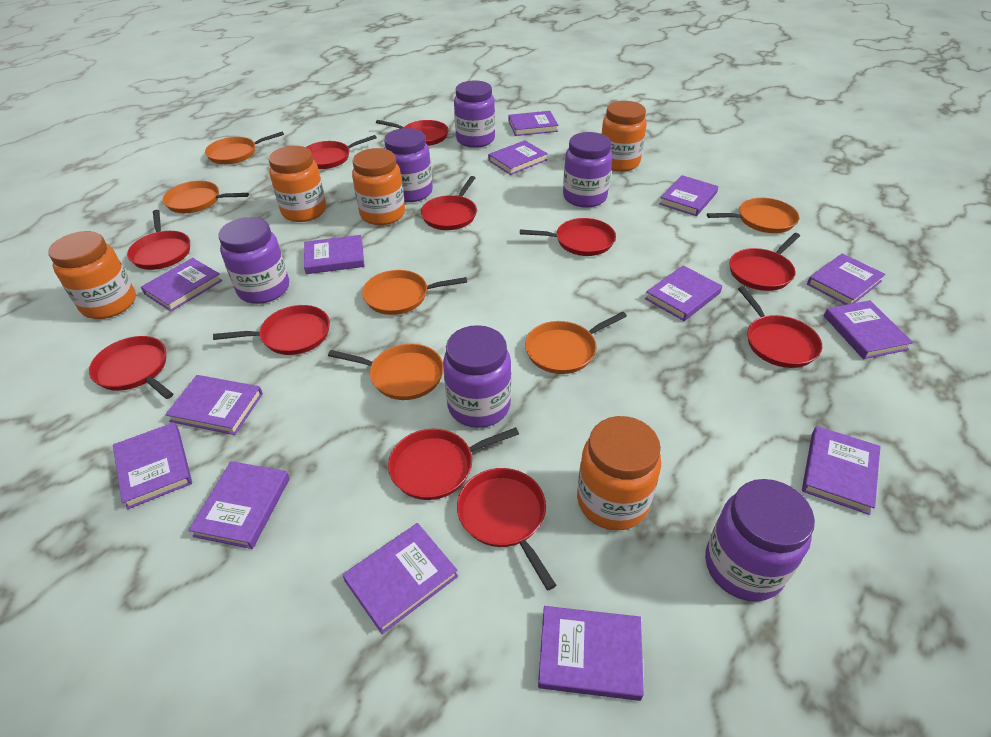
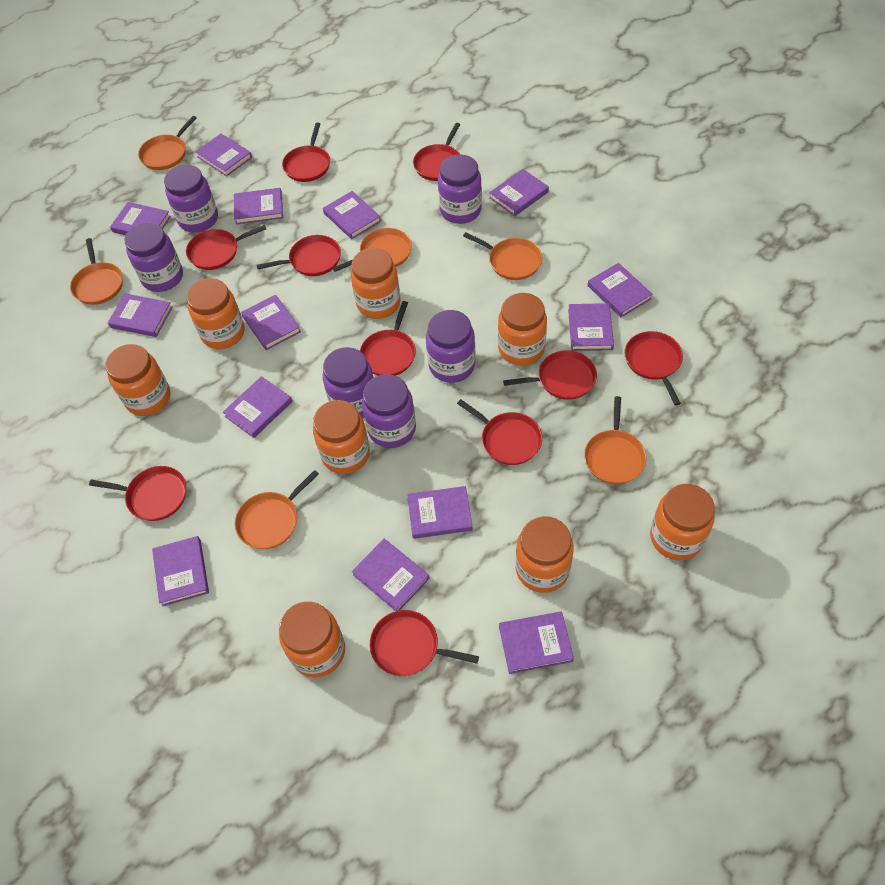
orange jar: 5 -> 8
red pan: 11 -> 10

